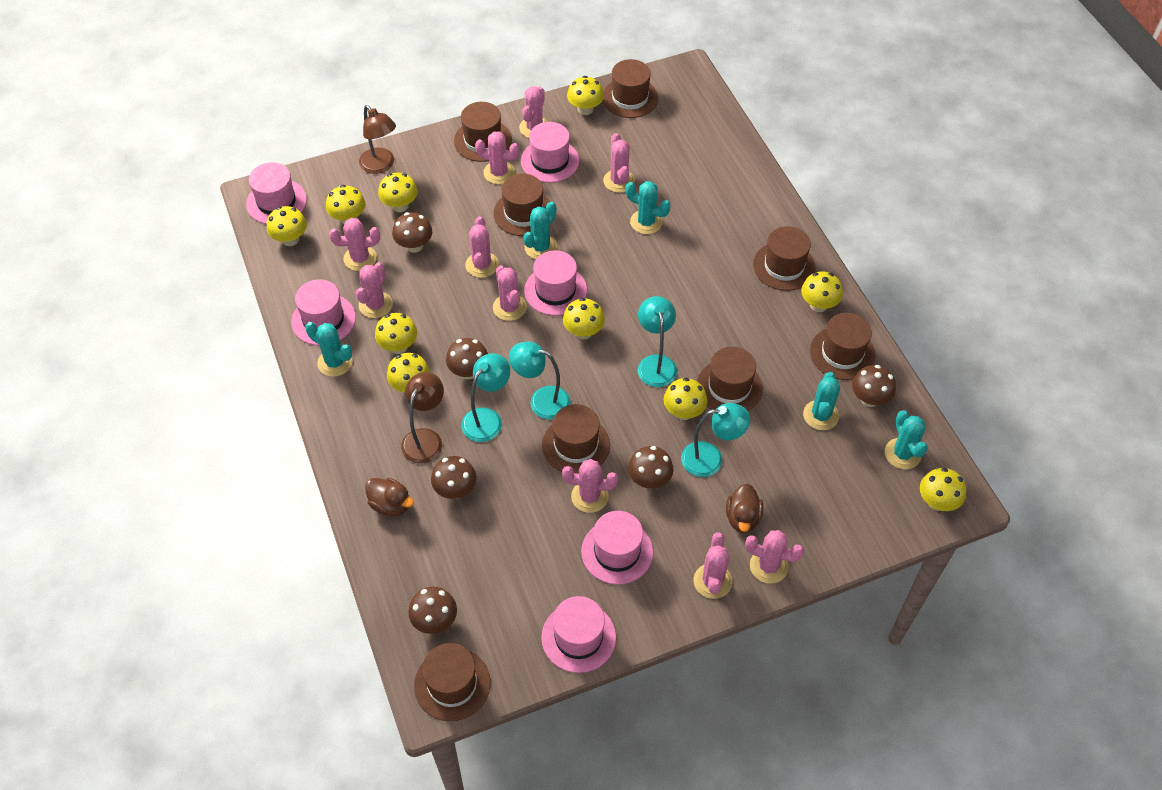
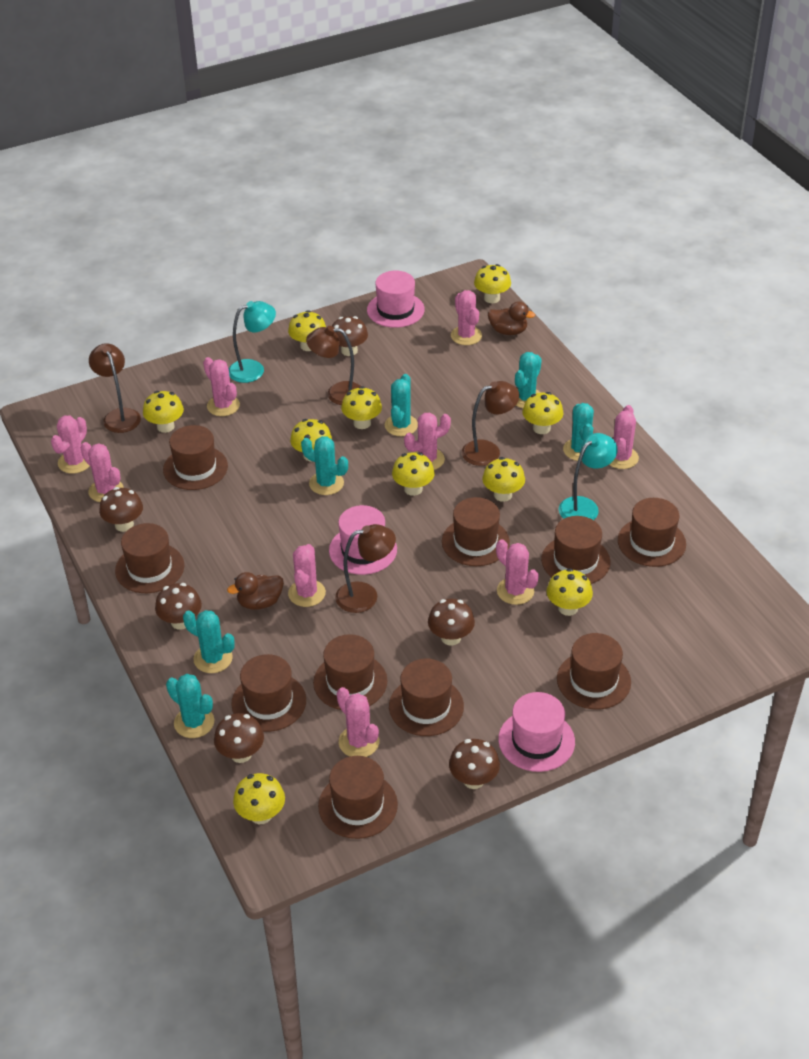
brown hat: 8 -> 10
brown lamp: 2 -> 4
pink cactus: 10 -> 9
pink hat: 6 -> 3
turquoise cactus: 5 -> 6
turquoise lamp: 4 -> 2

